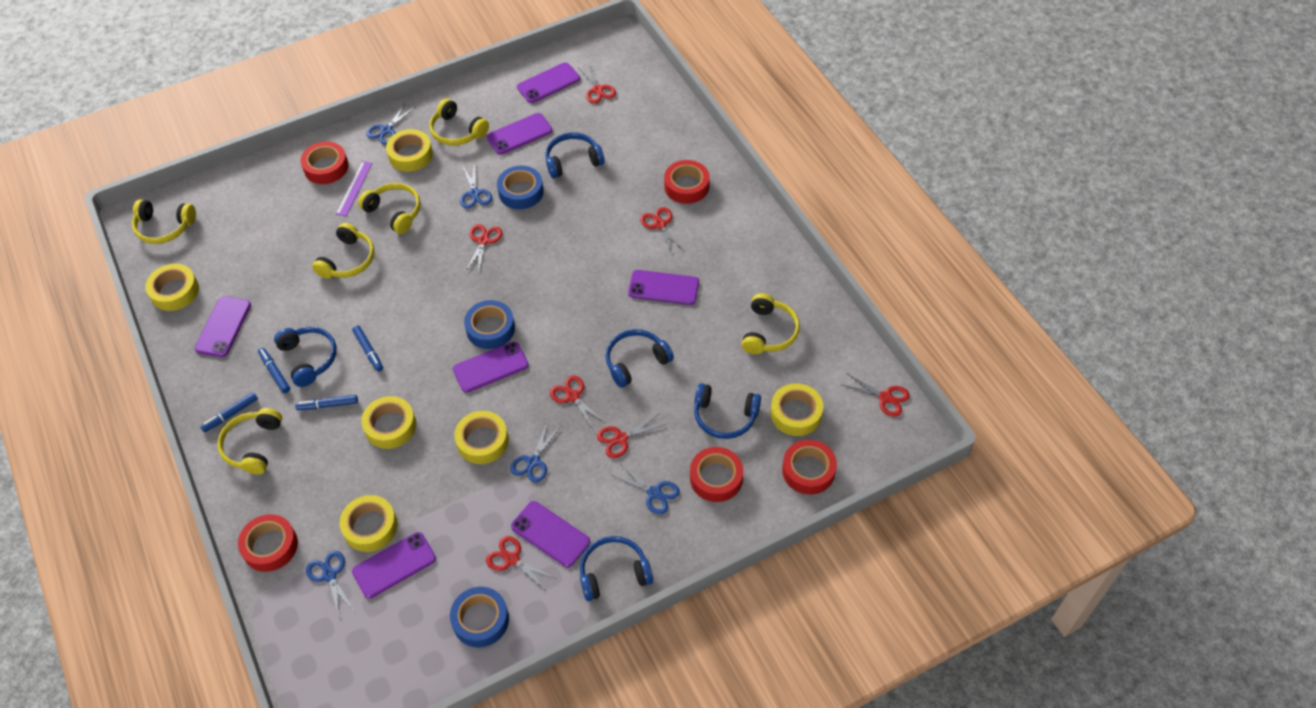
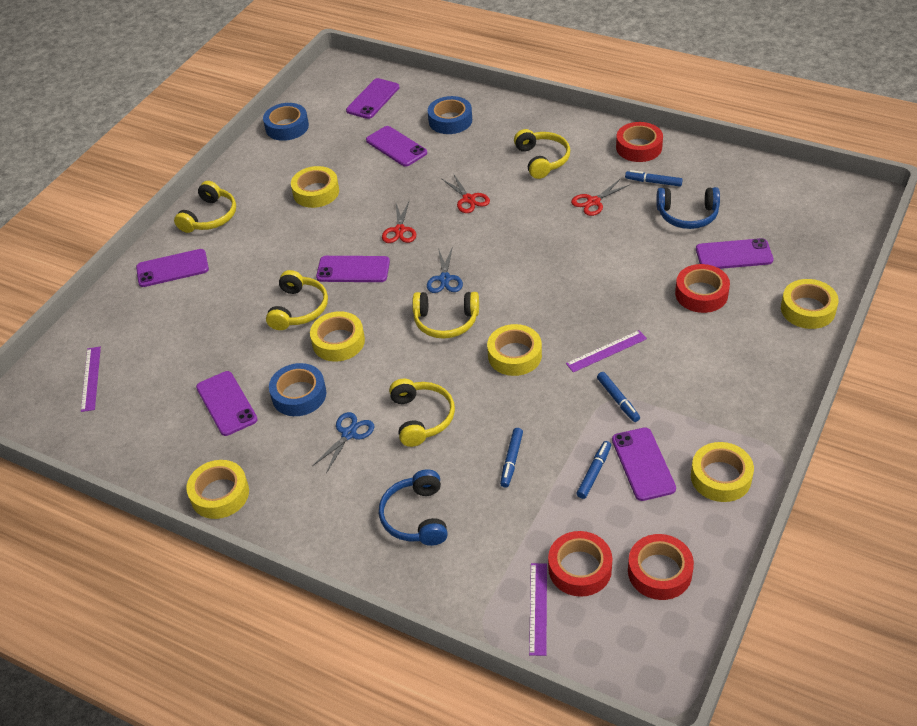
blue headphones: 5 -> 2
blue scissors: 5 -> 2
purple ruler: 1 -> 3
red scissors: 7 -> 3
red tape: 5 -> 4
yellow headphones: 6 -> 5

